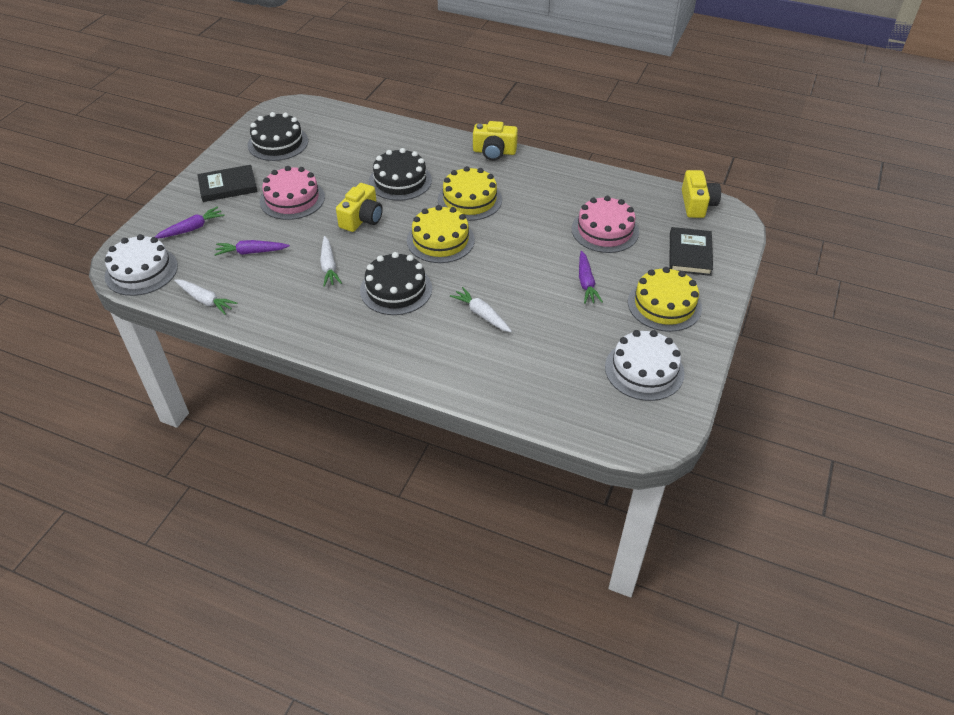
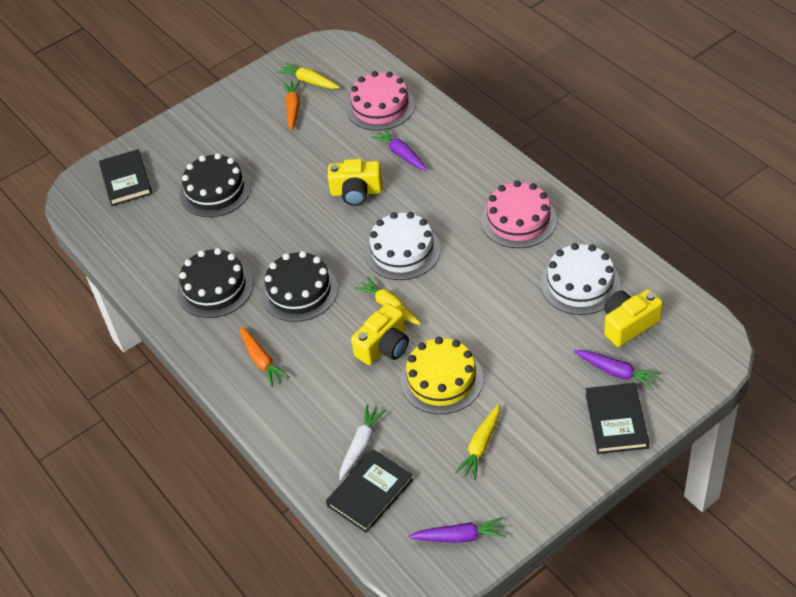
black book: 2 -> 3
orange carrot: 0 -> 2
white carrot: 3 -> 1
yellow cake: 3 -> 1
yellow carrot: 0 -> 3

